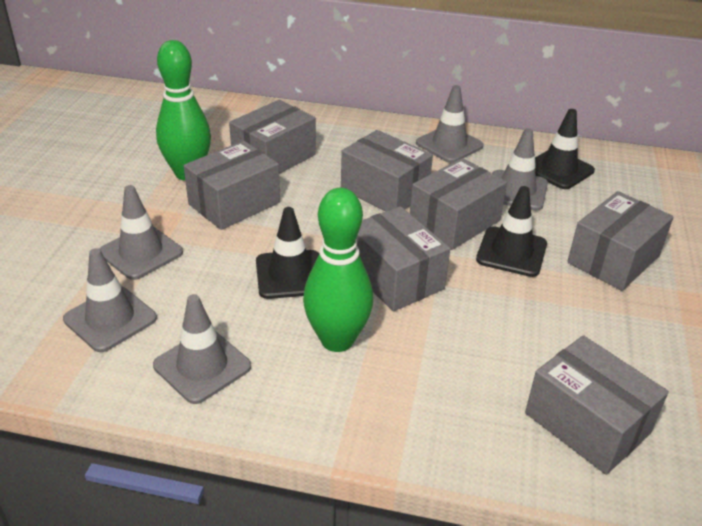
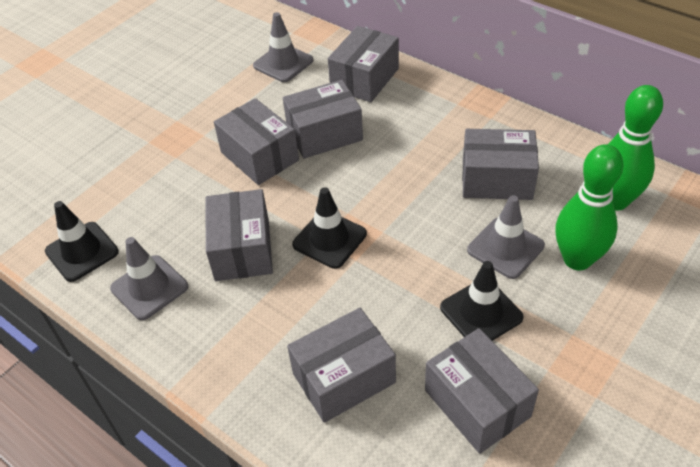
grey traffic cone: 5 -> 3

